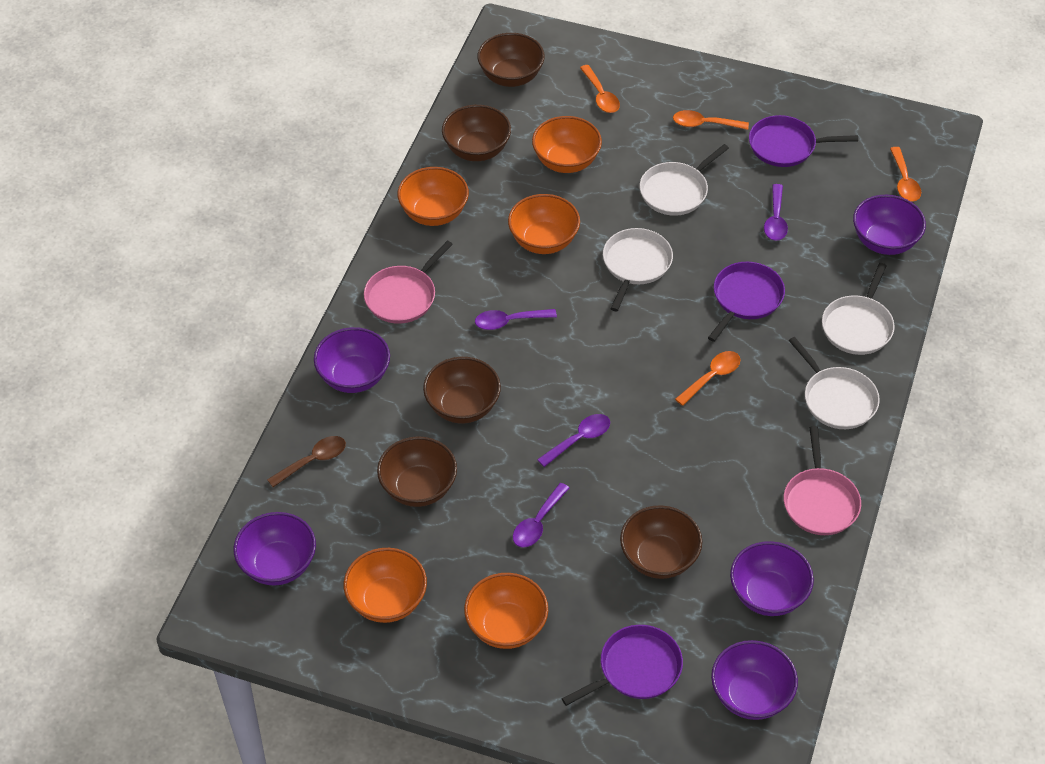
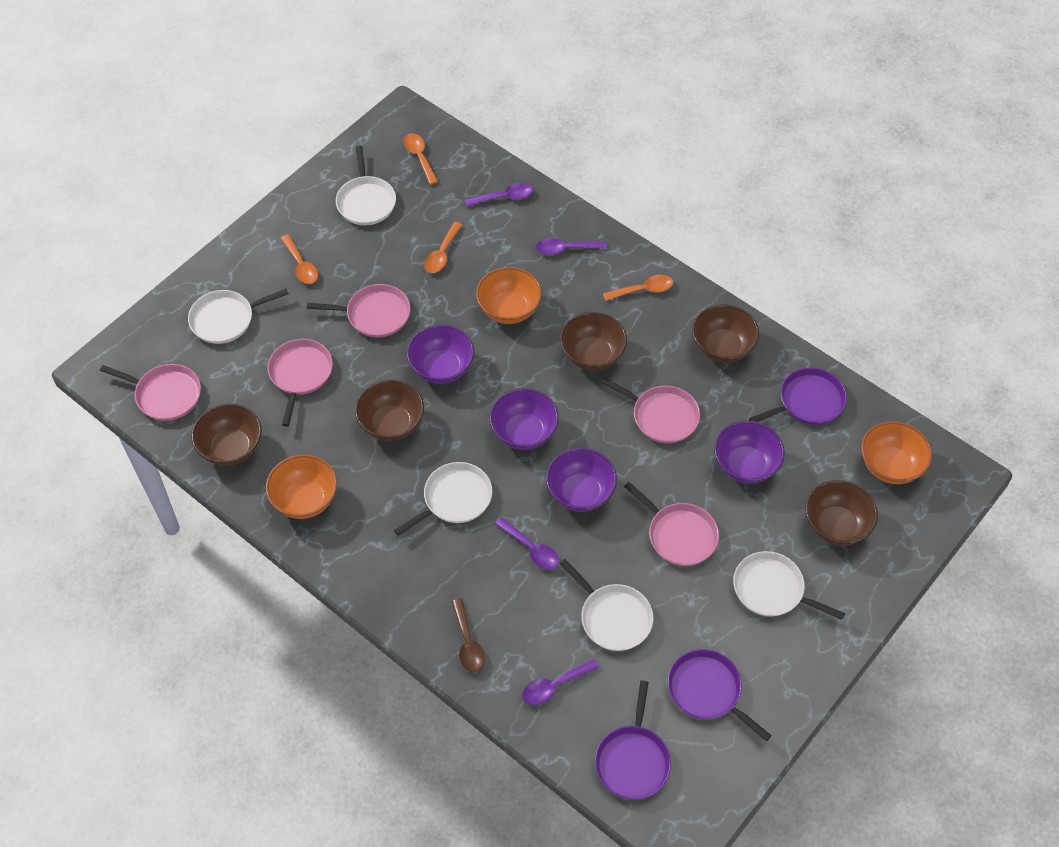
orange bowl: 5 -> 3
pink pan: 2 -> 5
purple bowl: 5 -> 4
white pan: 4 -> 5

